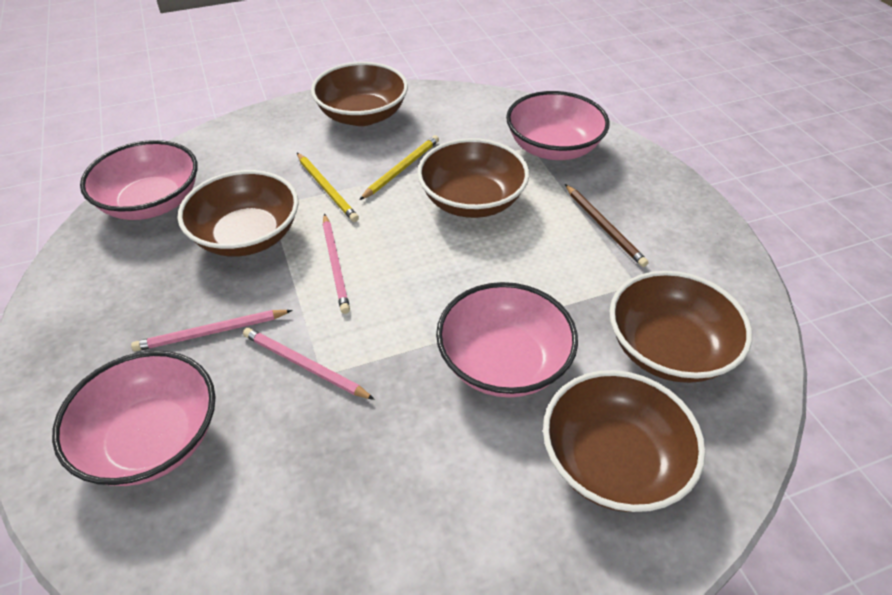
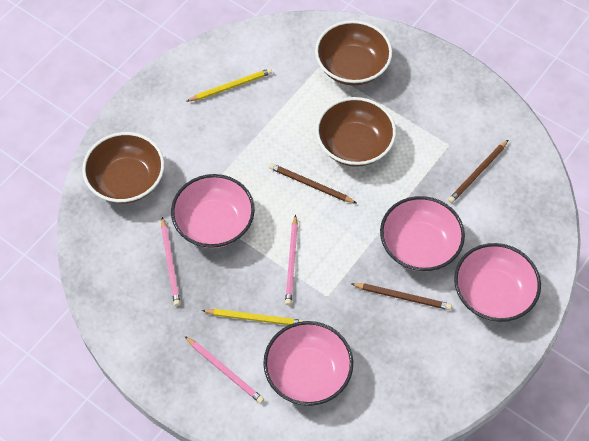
brown bowl: 5 -> 3
brown pencil: 1 -> 3

